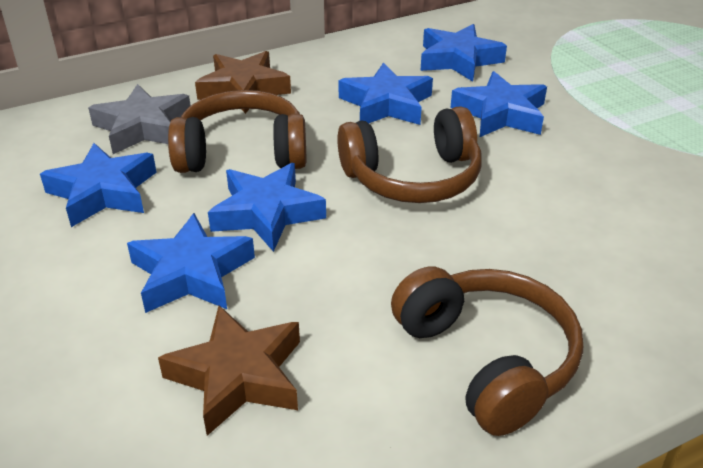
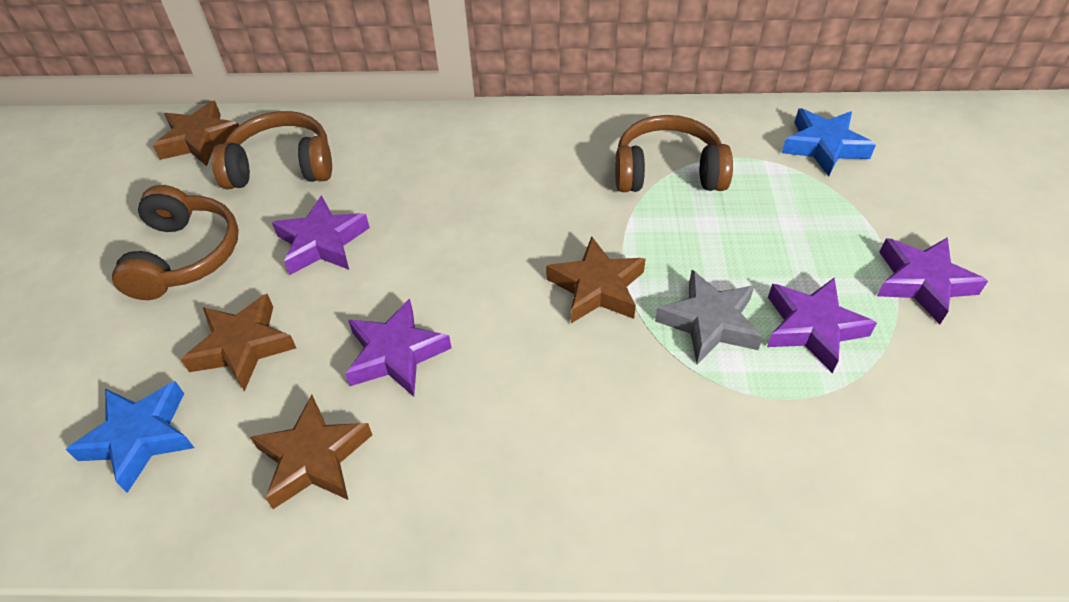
blue star: 6 -> 2
brown star: 2 -> 4
purple star: 0 -> 4

